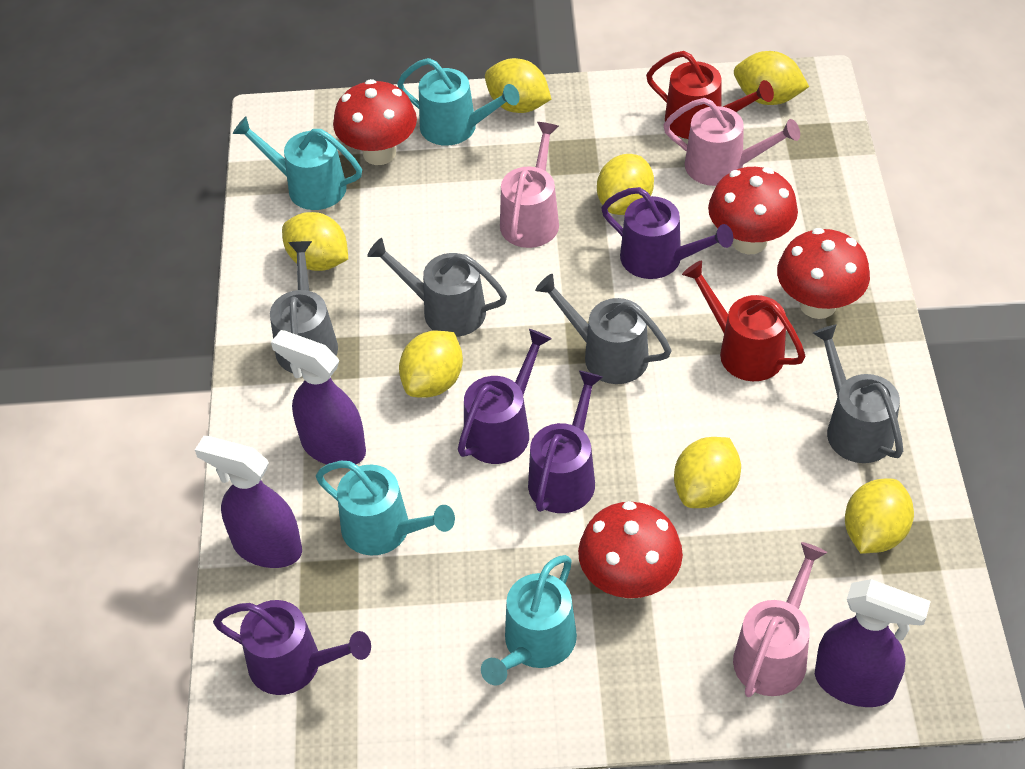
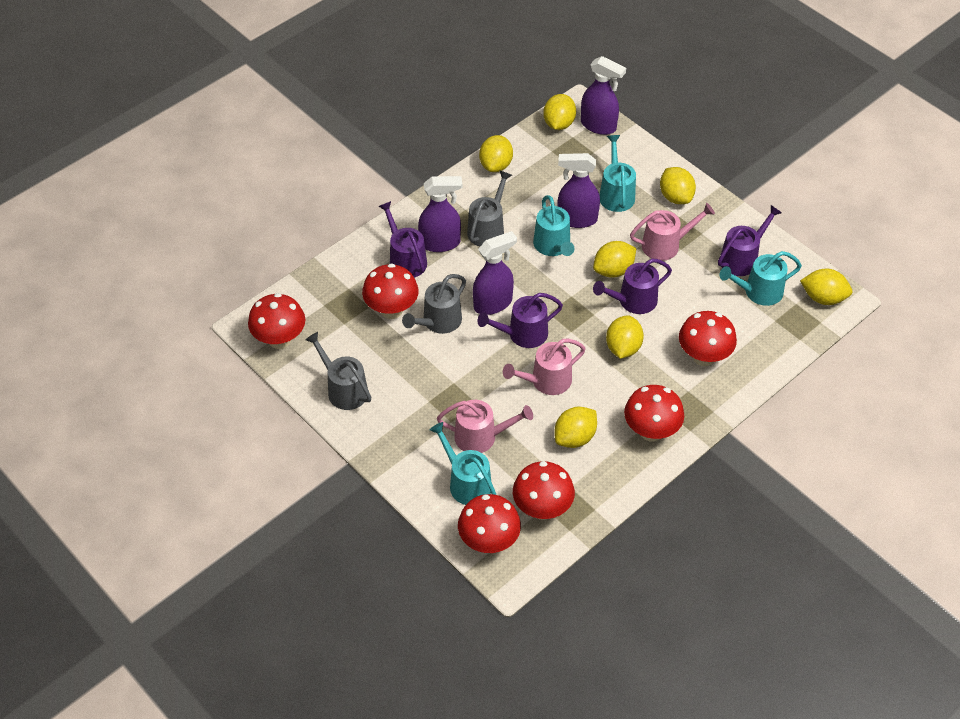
grey watering can: 4 -> 3
purple spray bottle: 3 -> 4
red mushroom: 4 -> 6
red watering can: 2 -> 0

